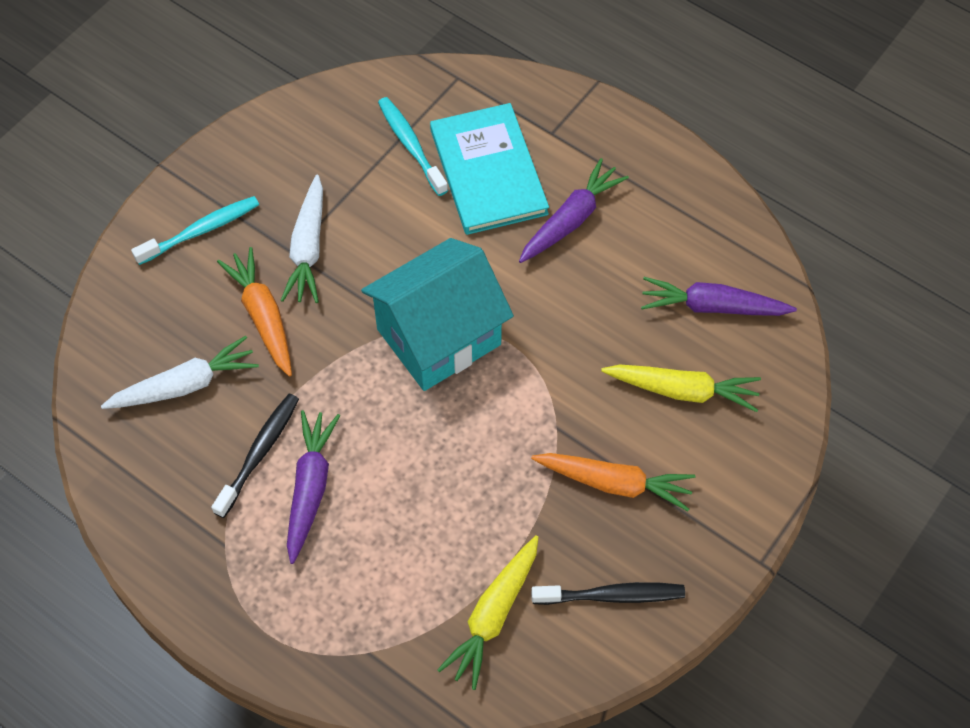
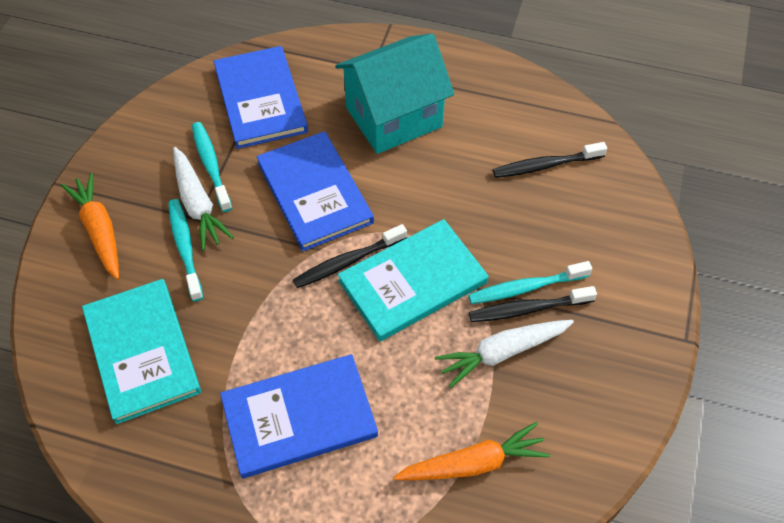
black toothbrush: 2 -> 3
blue book: 0 -> 3
purple carrot: 3 -> 0
turquoise book: 1 -> 2
turquoise toothbrush: 2 -> 3
yellow carrot: 2 -> 0

